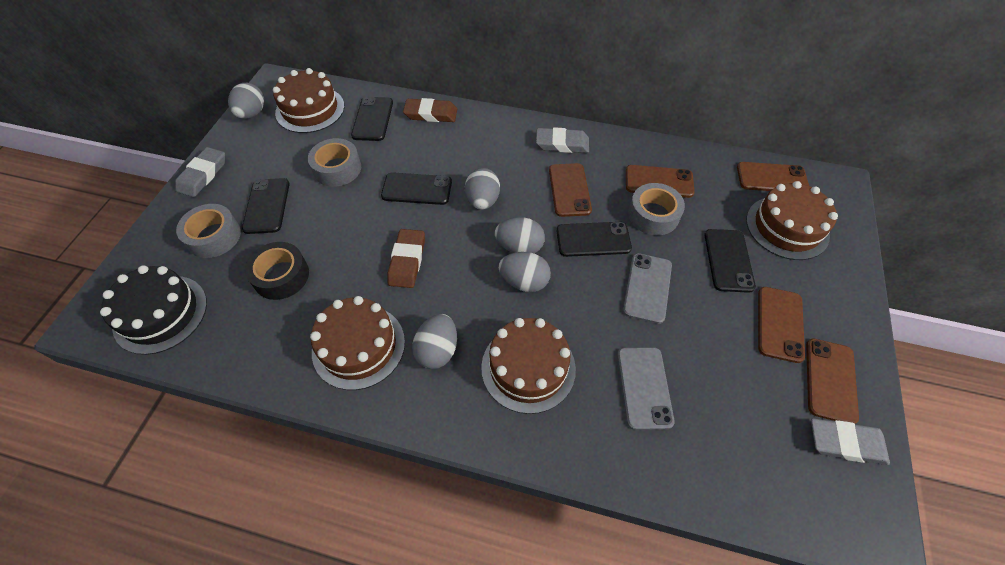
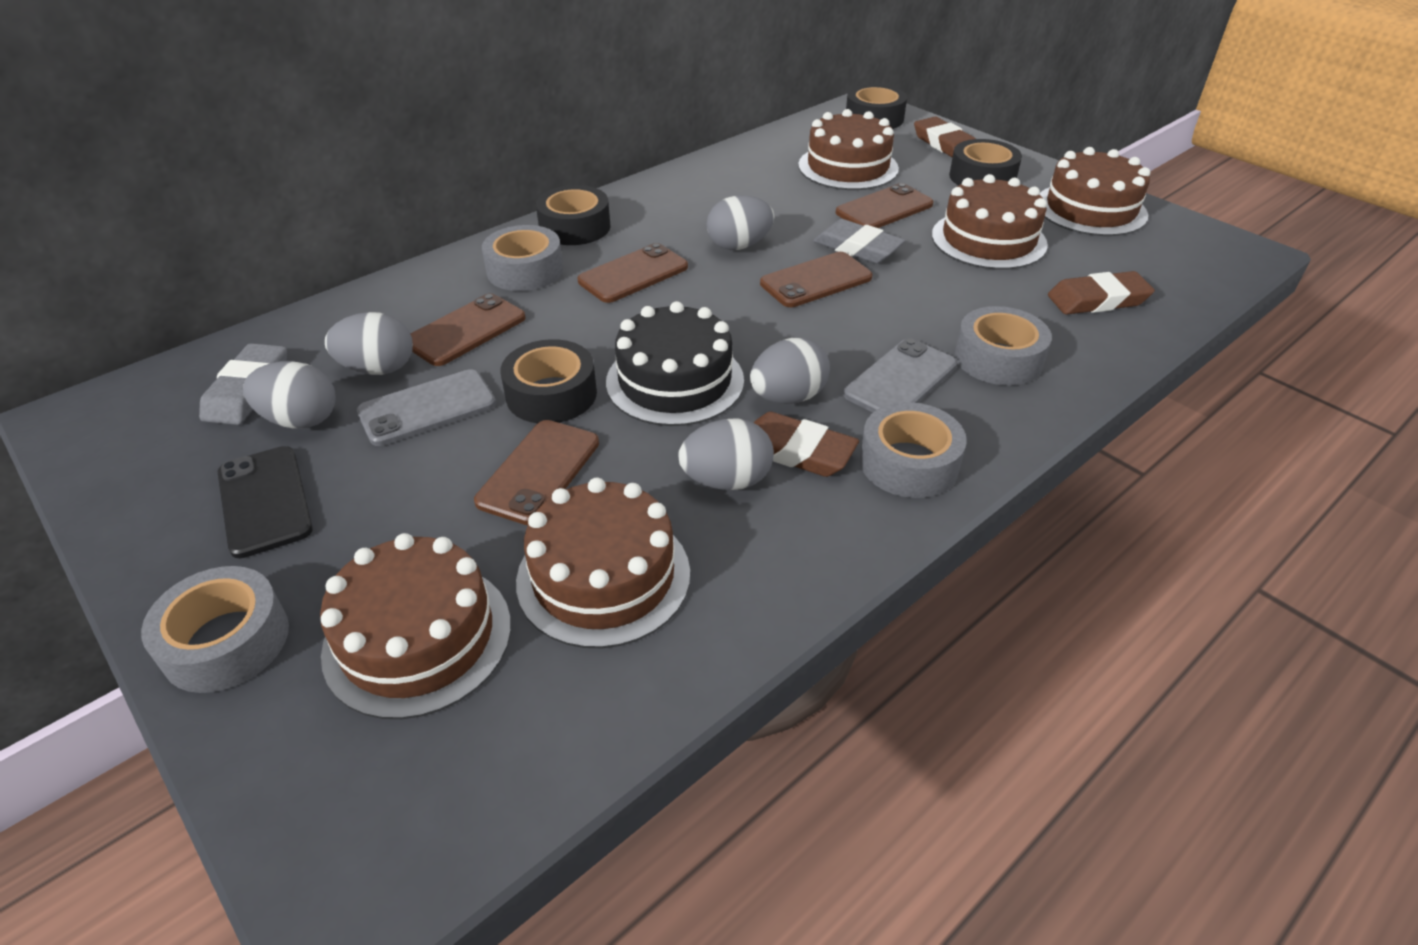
black phone: 5 -> 1
black tape: 1 -> 4
brown cake: 4 -> 5
brown eraser: 2 -> 3
grey eraser: 3 -> 2
grey tape: 3 -> 4

